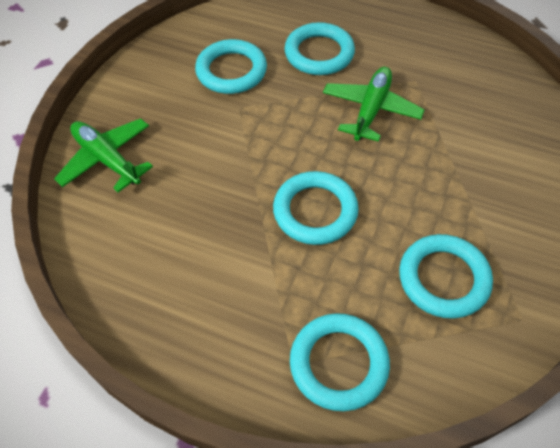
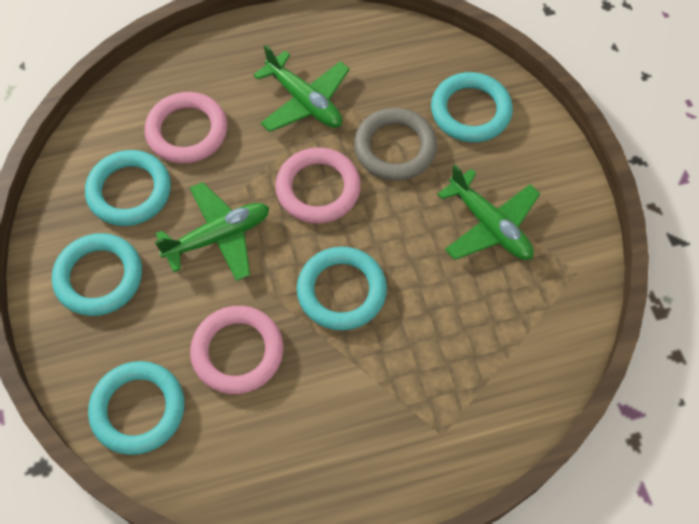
green plane: 2 -> 3
grey ring: 0 -> 1
pink ring: 0 -> 3

